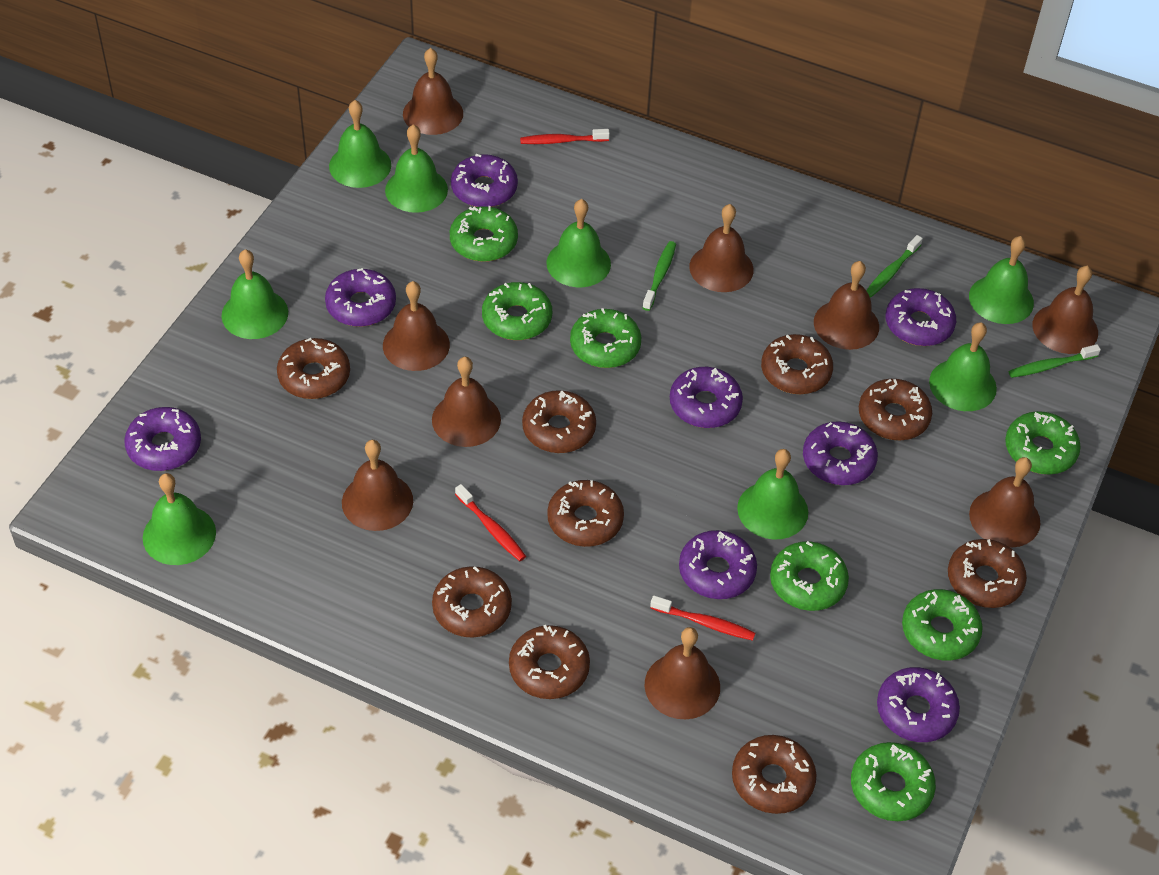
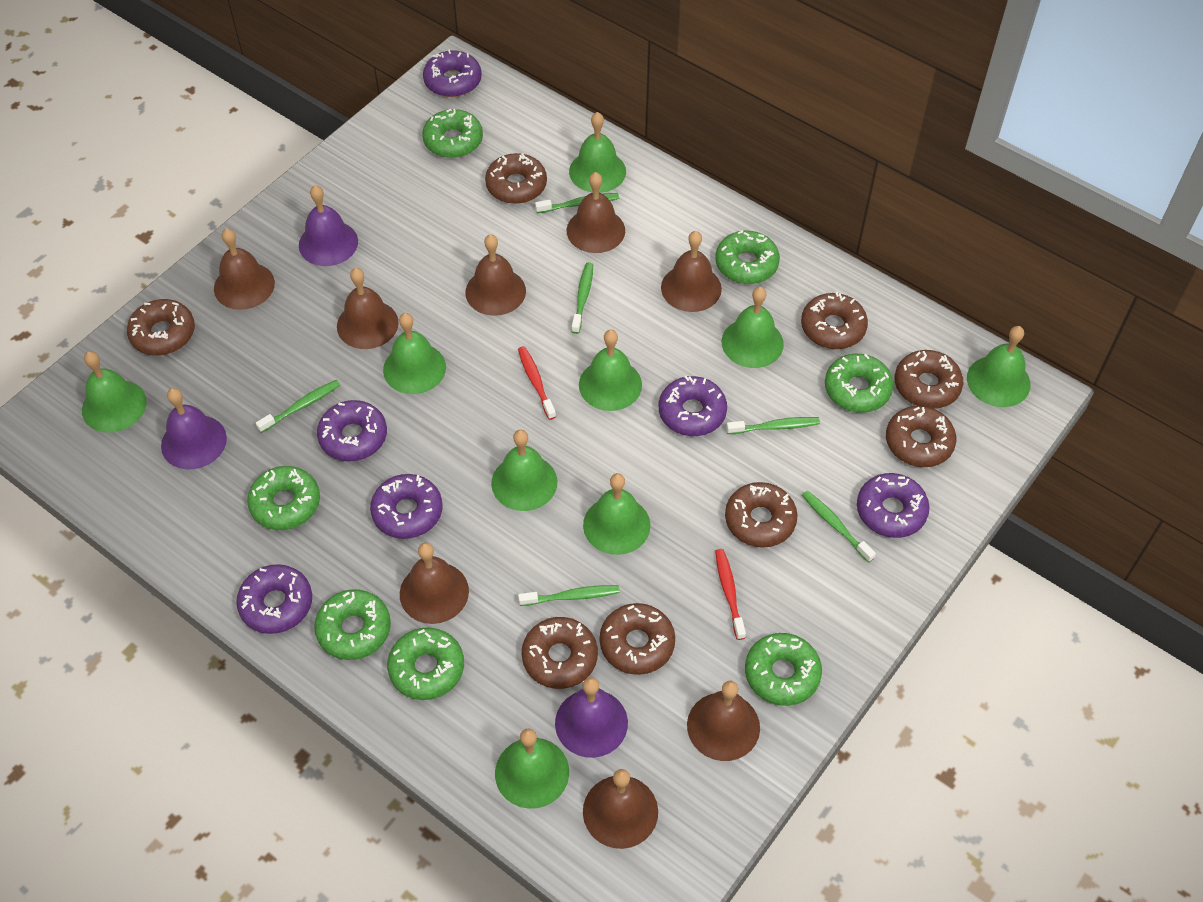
brown bell: 9 -> 8
brown donut: 9 -> 8
green bell: 8 -> 9
green toothbrush: 3 -> 6
purple bell: 0 -> 3
purple donut: 8 -> 6
red toothbrush: 3 -> 2

